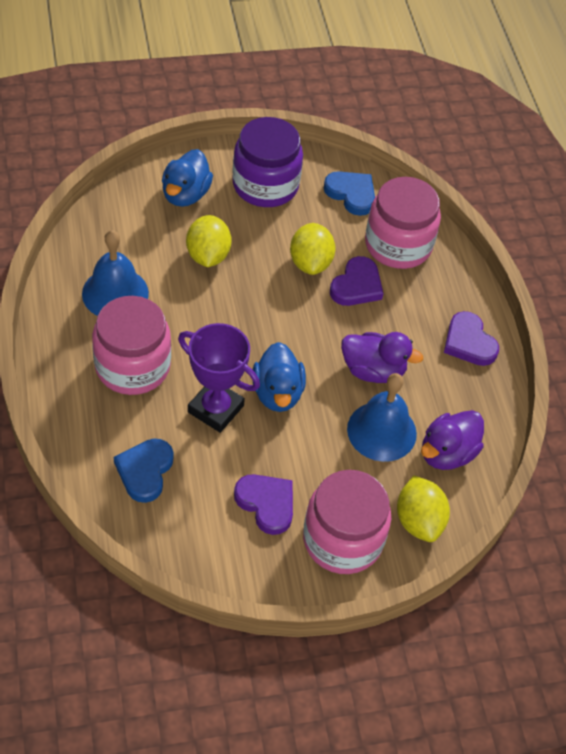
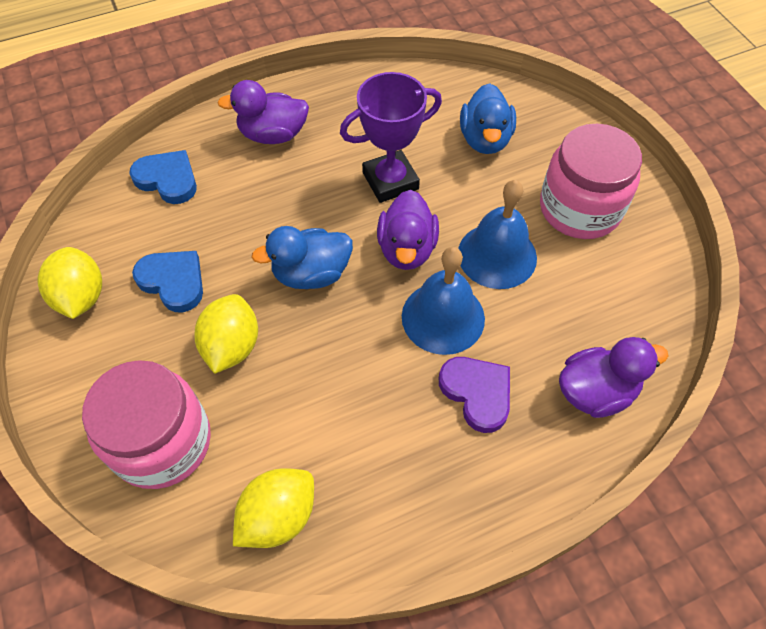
pink jar: 3 -> 2
purple duck: 2 -> 3
purple heart: 3 -> 1
purple jar: 1 -> 0

